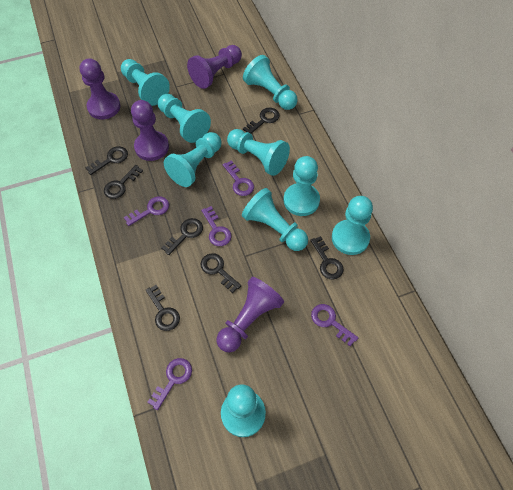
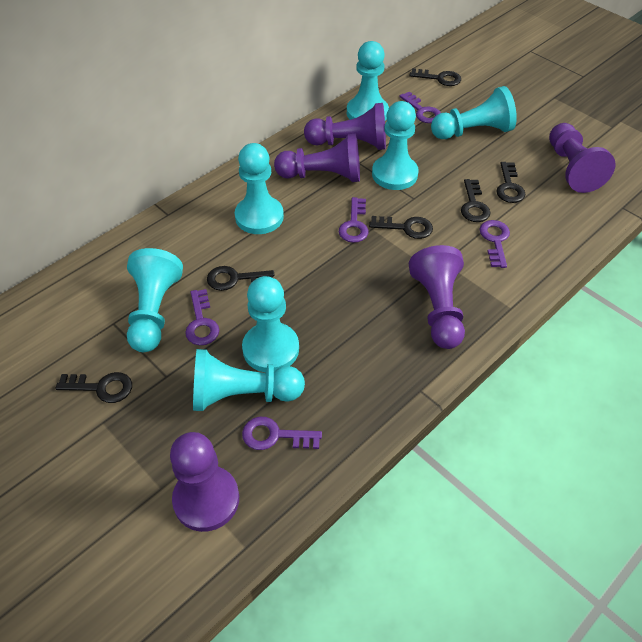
black key: 7 -> 6
purple pawn: 4 -> 5
turquoise pawn: 9 -> 7

